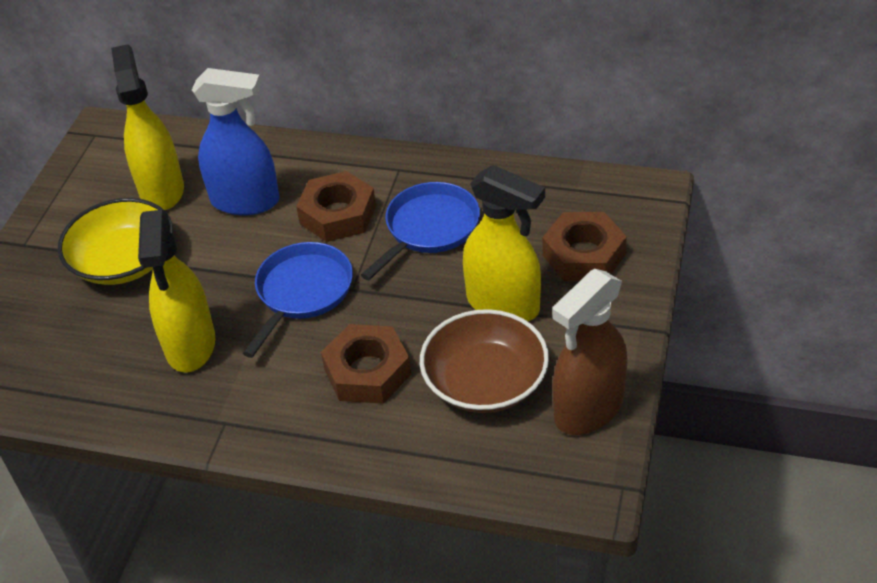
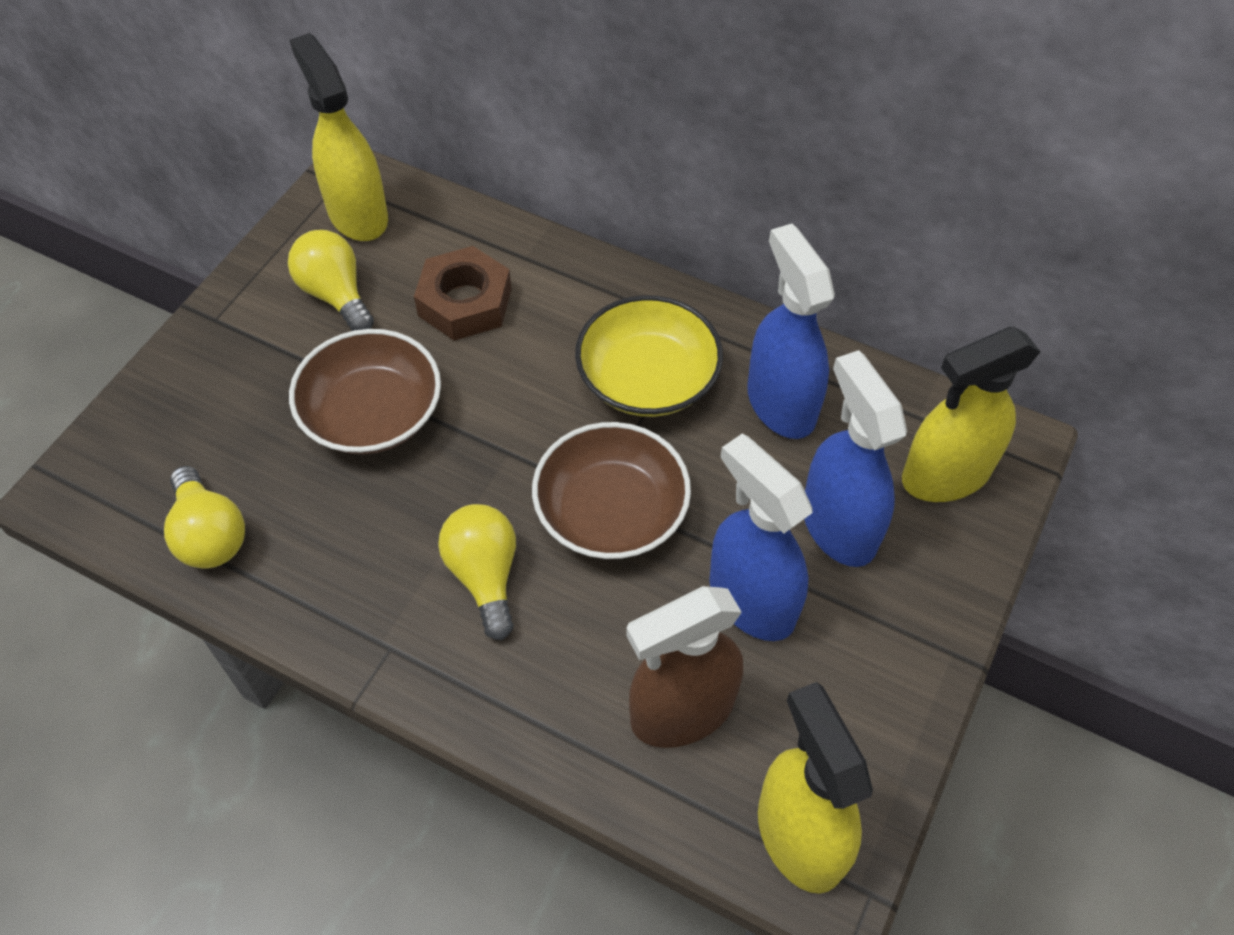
blue pan: 2 -> 0
blue spray bottle: 1 -> 3
brown bowl: 1 -> 2
brown nut: 3 -> 1
yellow light bulb: 0 -> 3

